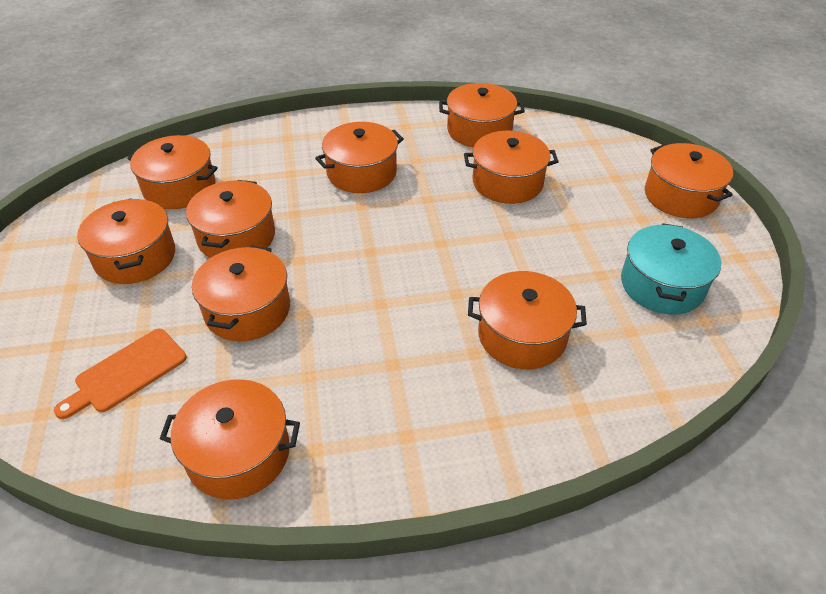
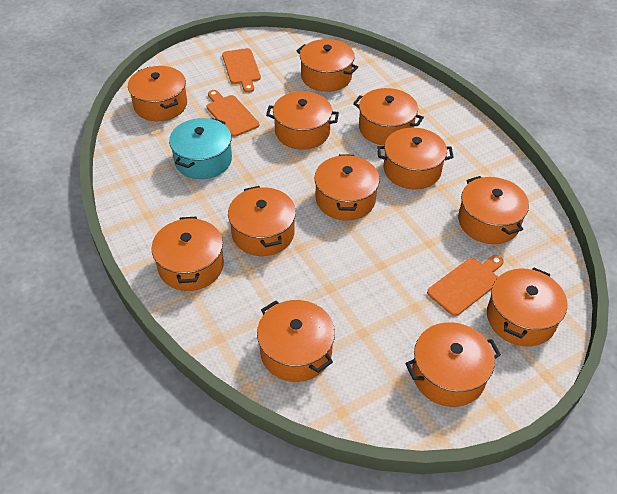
orange cutting board: 1 -> 3
orange pot: 10 -> 12

